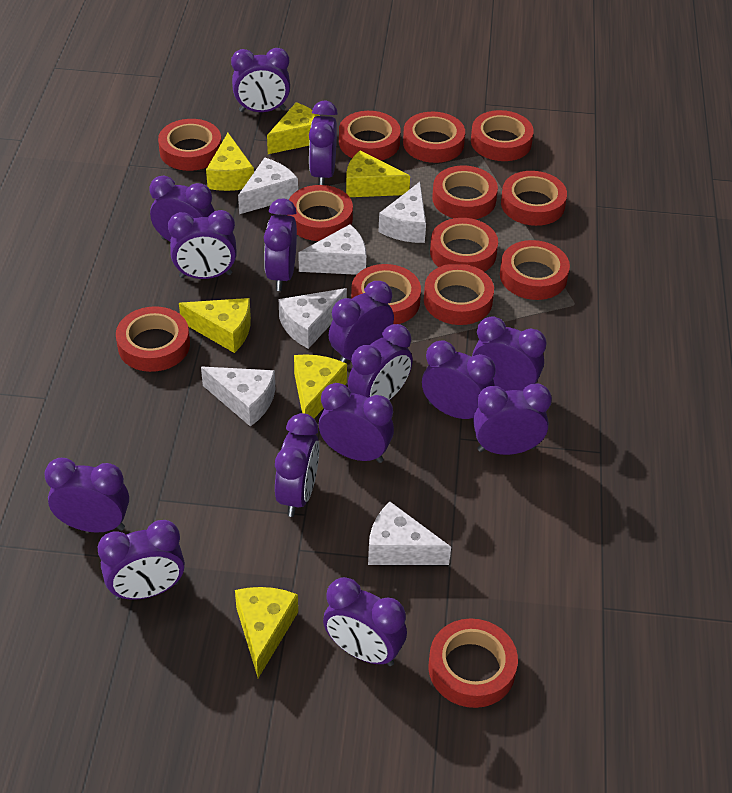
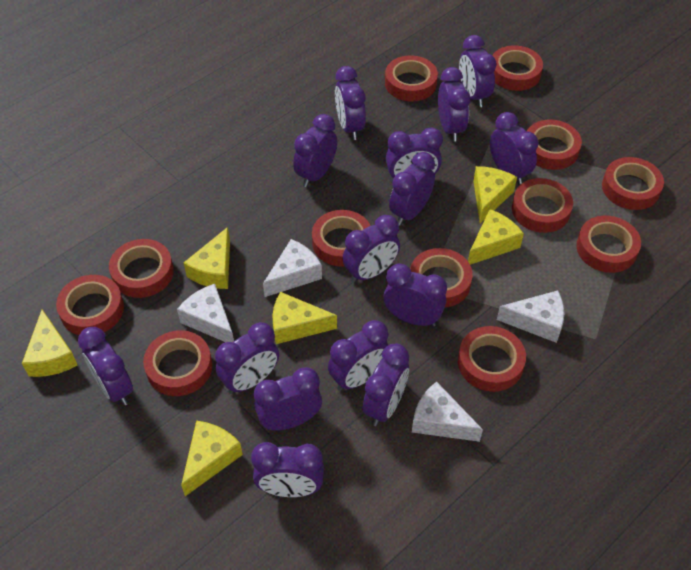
red tape: 13 -> 12
white cheese: 6 -> 4

